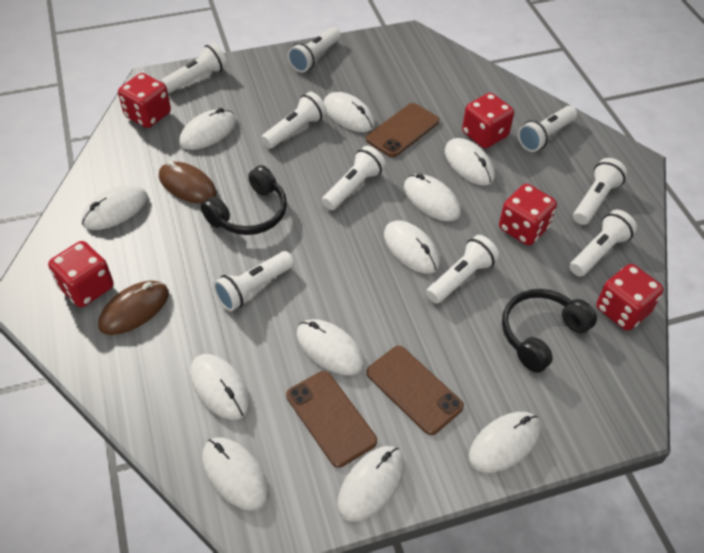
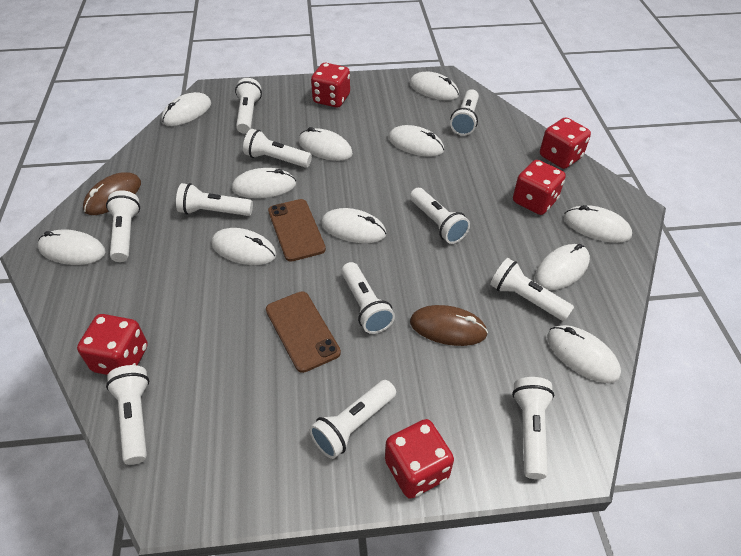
black headphones: 2 -> 0
brown phone: 3 -> 2
white flashlight: 9 -> 11

